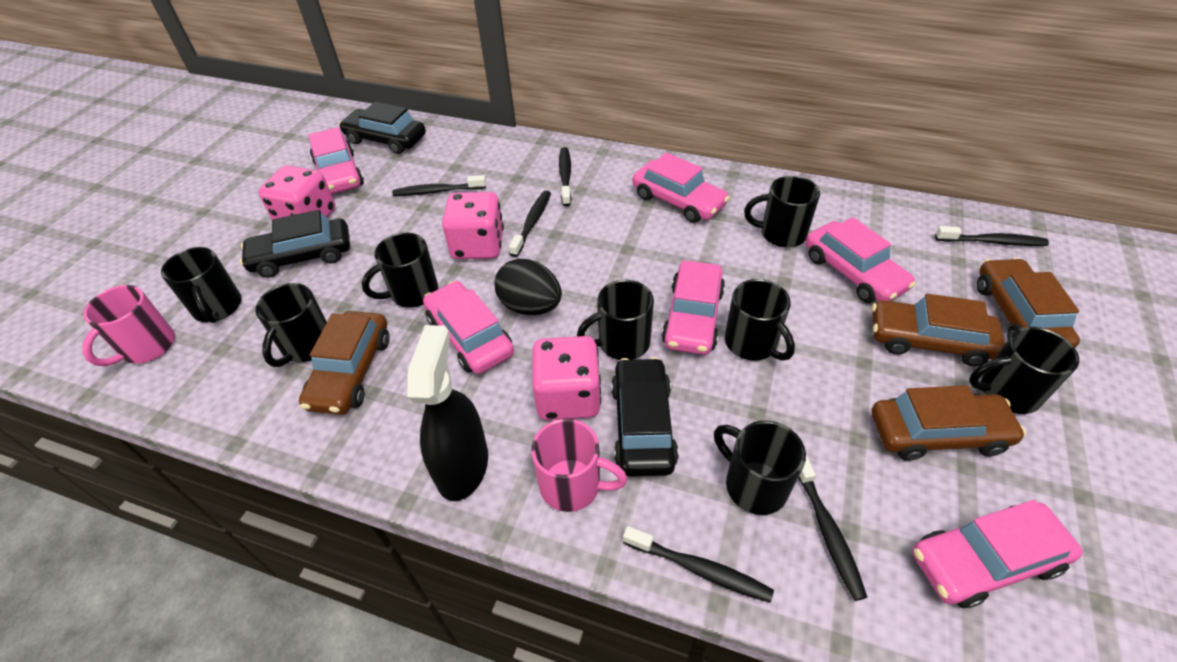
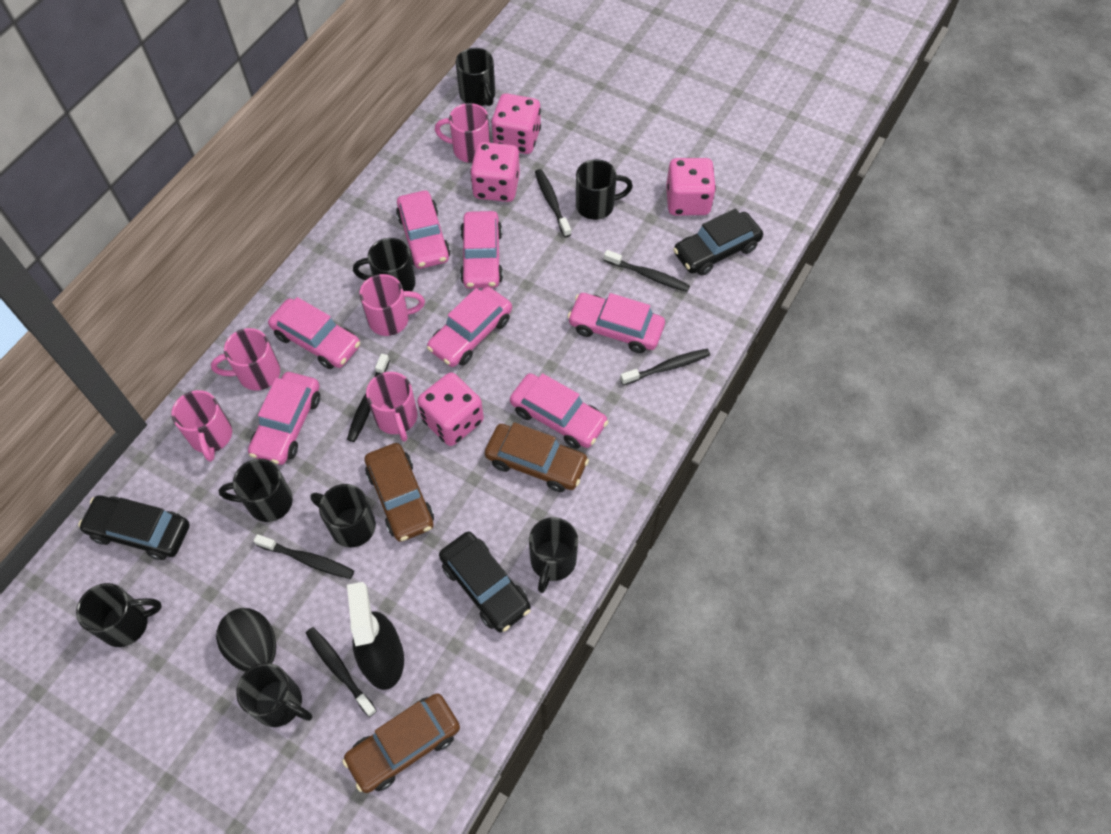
brown car: 4 -> 3
pink car: 6 -> 7
pink dice: 3 -> 4
pink mug: 2 -> 5

